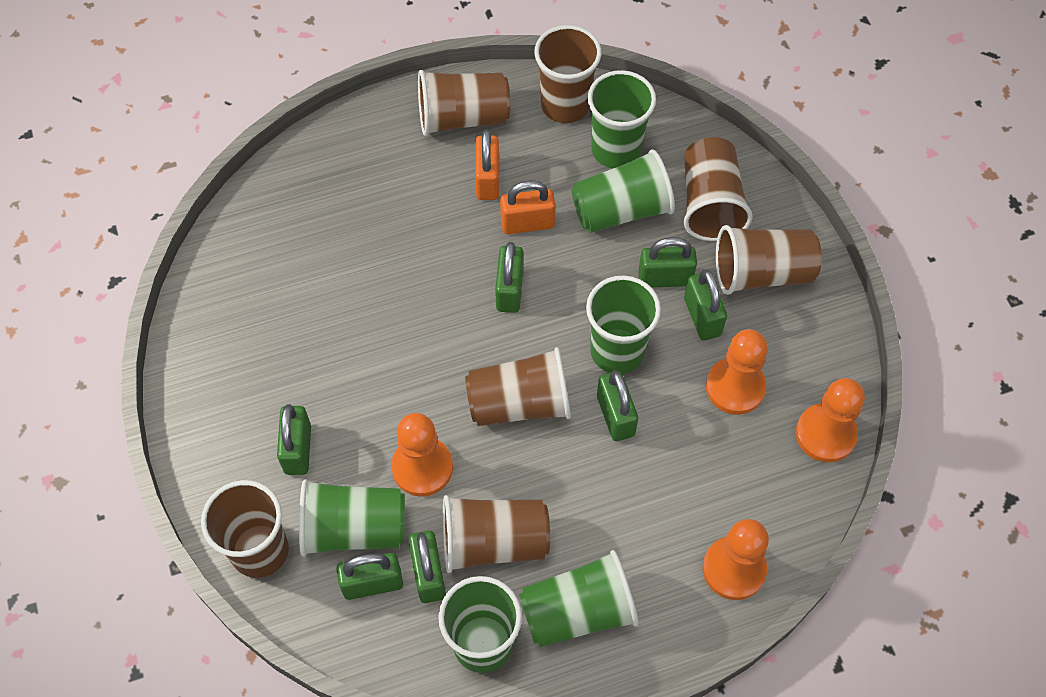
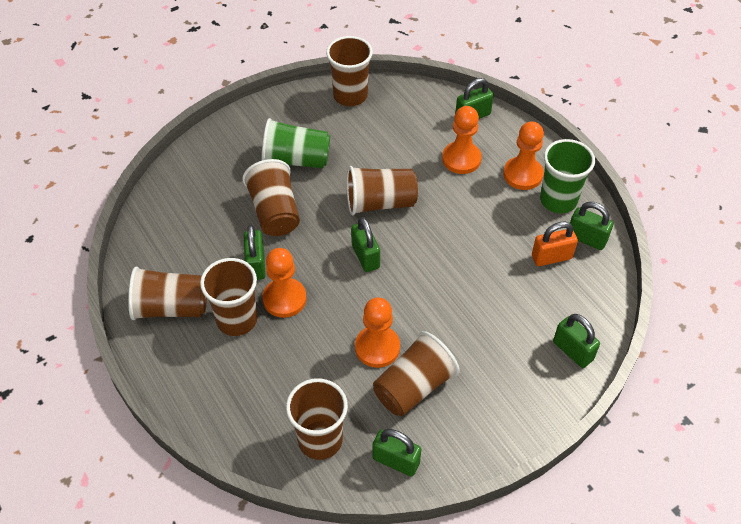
green cup: 6 -> 2
green padlock: 7 -> 6
orange padlock: 2 -> 1

